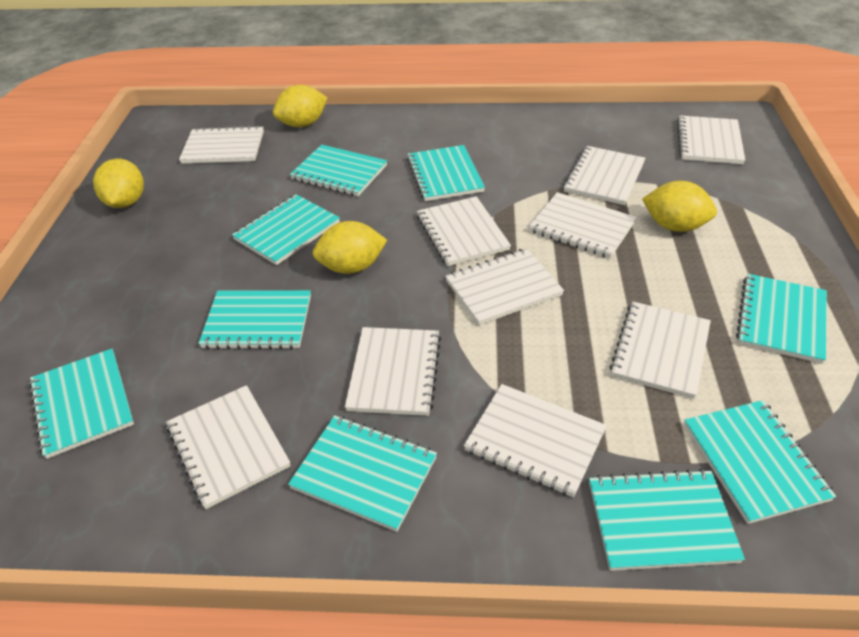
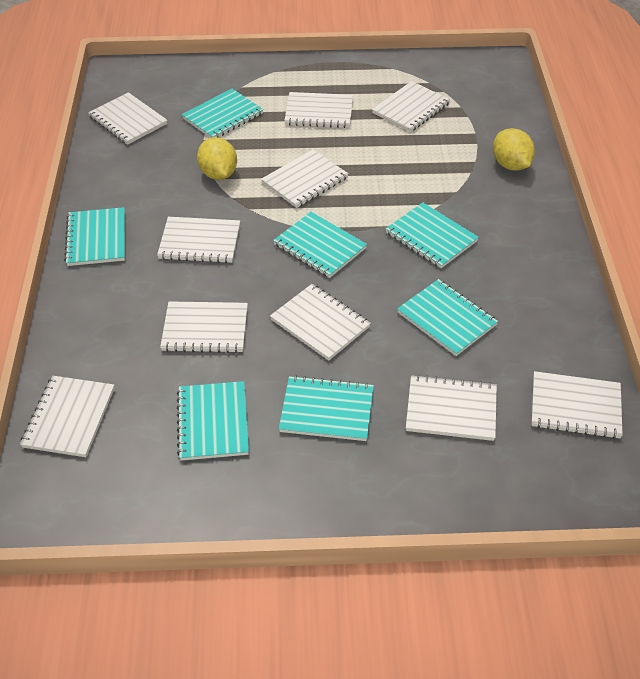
turquoise notebook: 9 -> 7
yellow lemon: 4 -> 2

